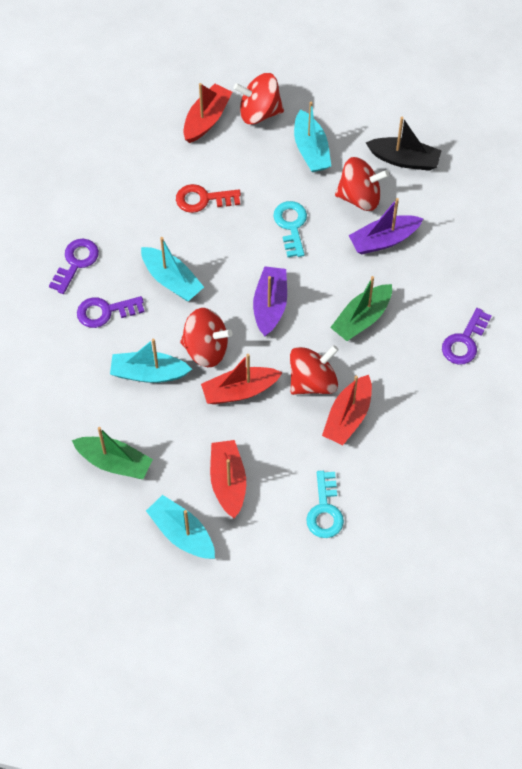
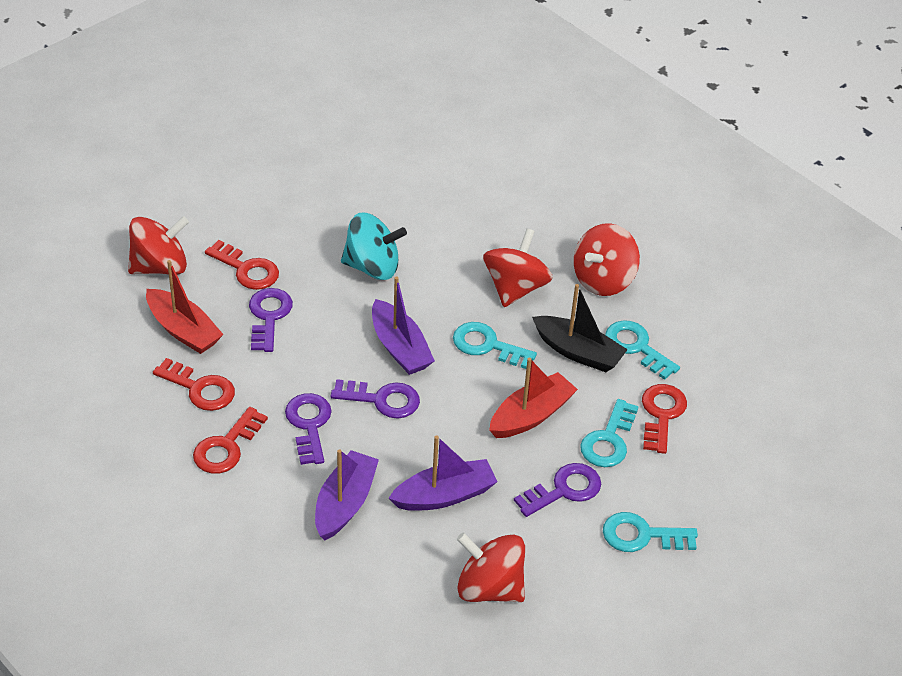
green boat: 2 -> 0
purple boat: 2 -> 3
purple key: 3 -> 4
red boat: 4 -> 2
red key: 1 -> 4
turquoise boat: 4 -> 0
turquoise key: 2 -> 4
turquoise spinning top: 0 -> 1

